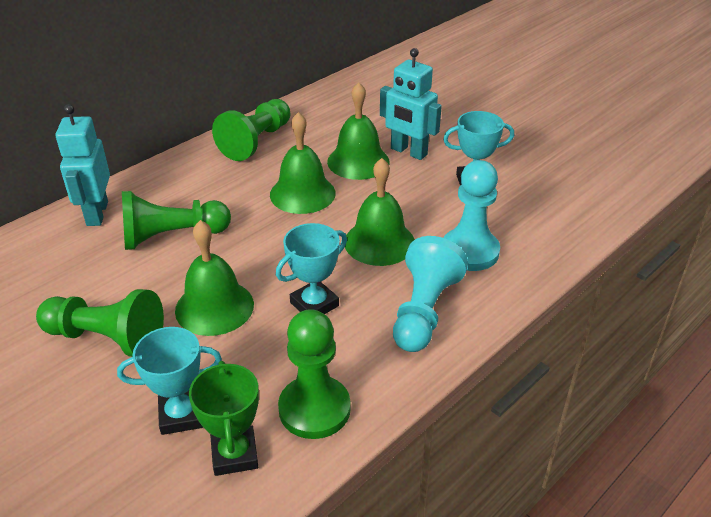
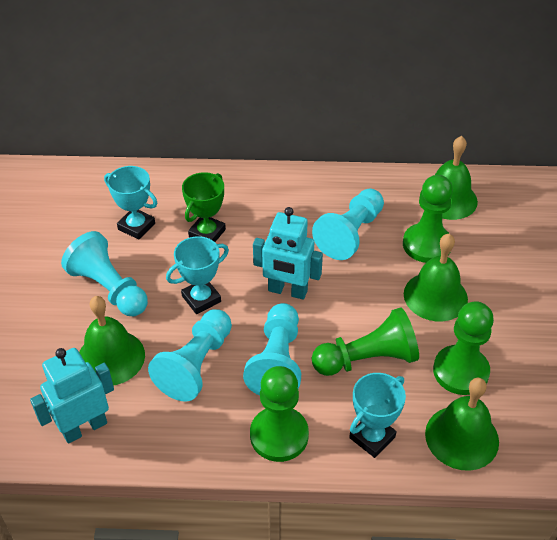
turquoise pawn: 2 -> 4

